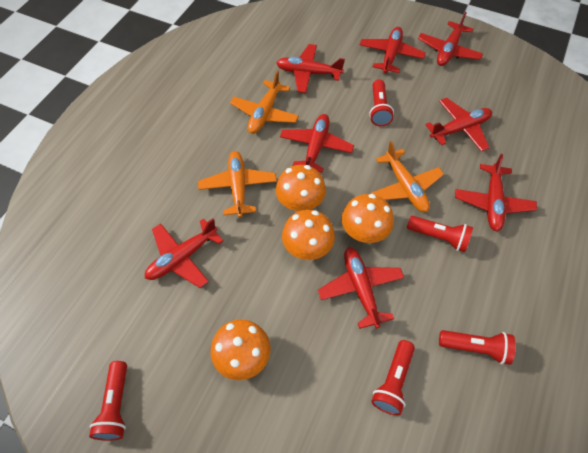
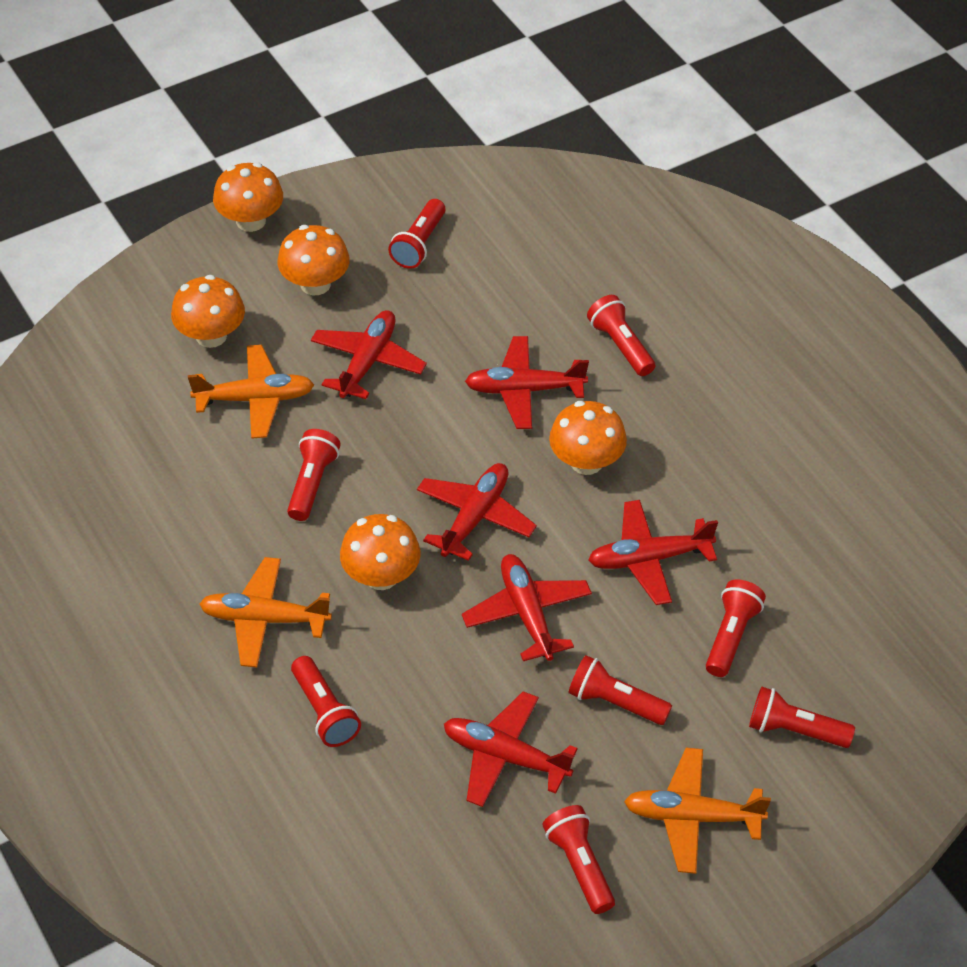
orange mushroom: 4 -> 5
red flashlight: 5 -> 8
red plane: 8 -> 6

